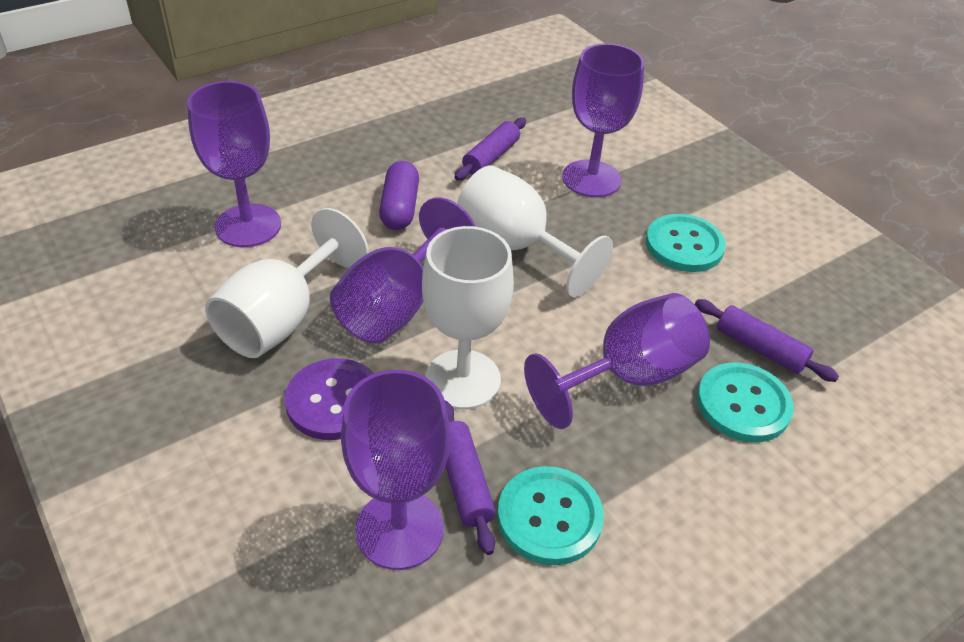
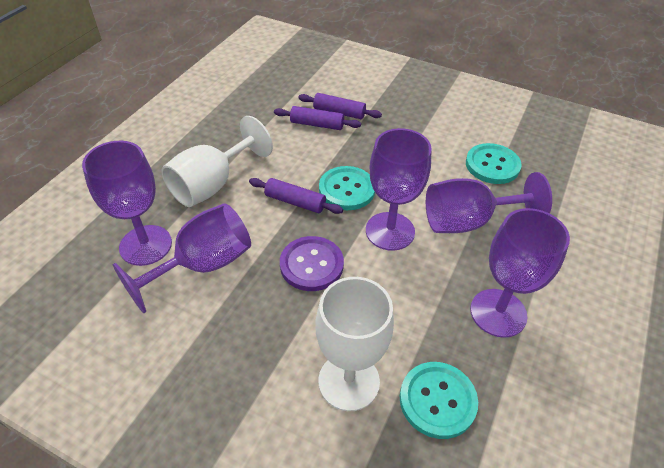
purple capsule: 1 -> 0
white goblet: 3 -> 2

